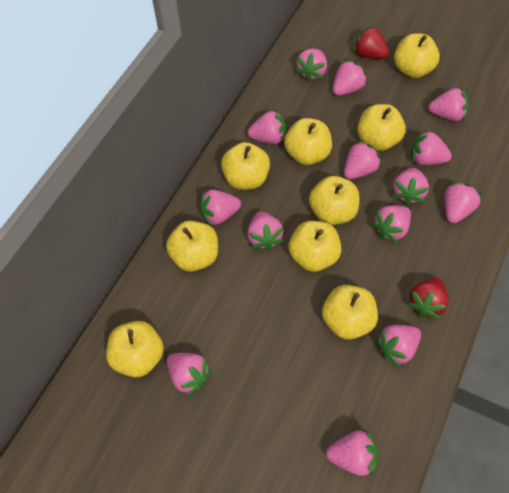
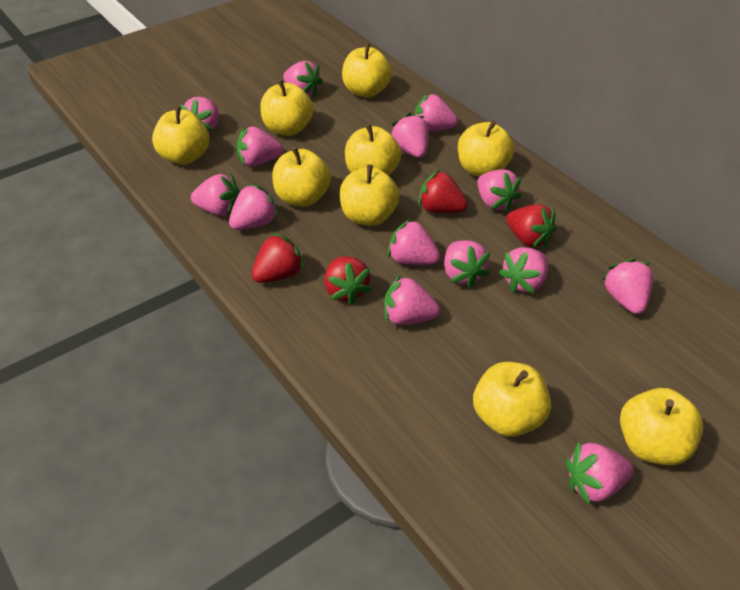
red strawberry: 2 -> 4

